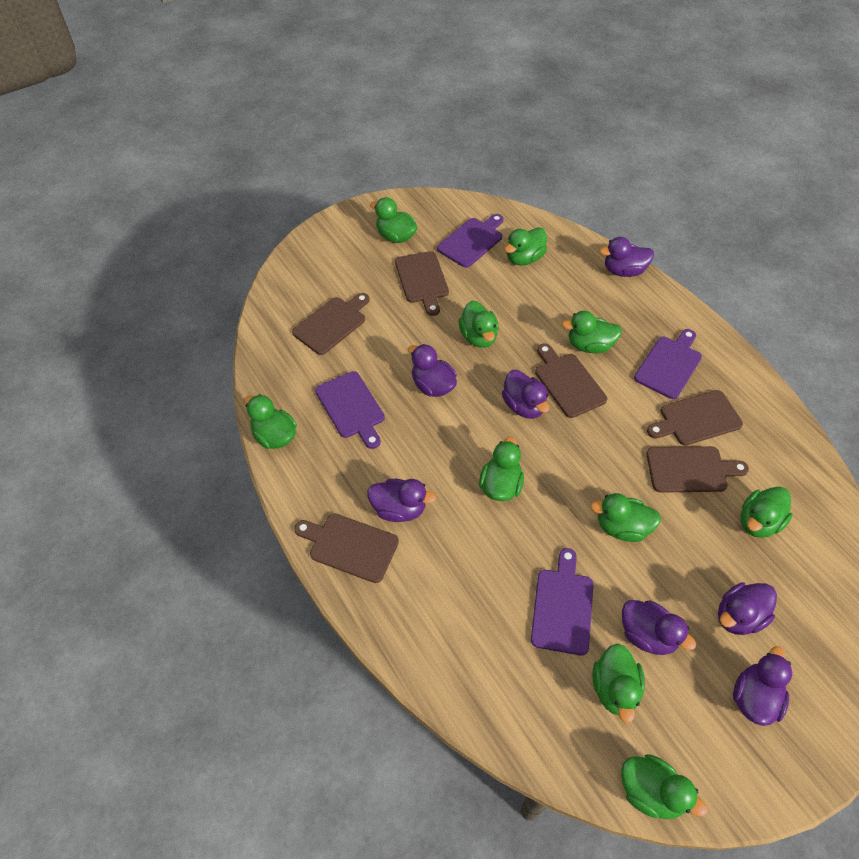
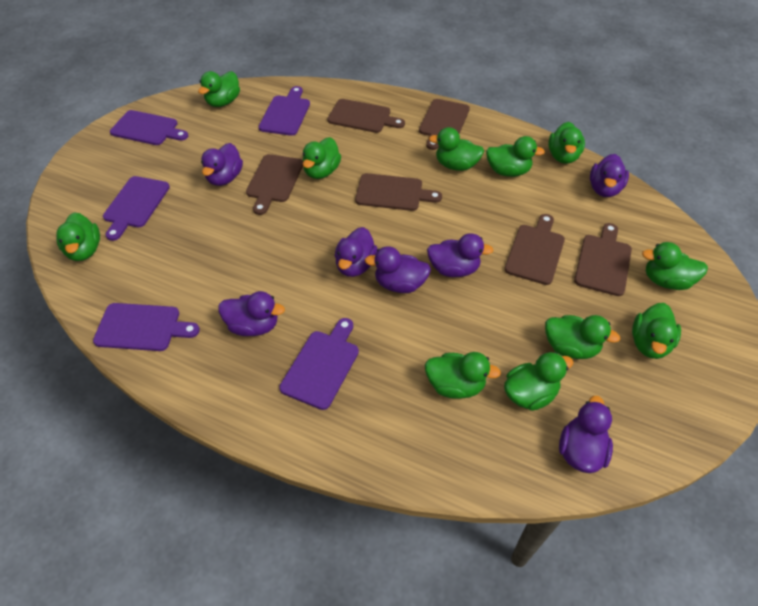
green duck: 10 -> 11
purple cutting board: 4 -> 5

